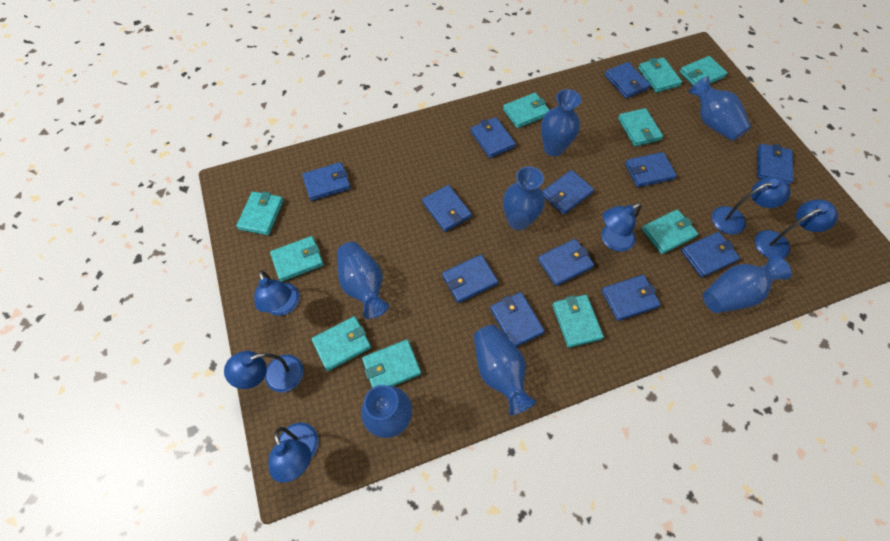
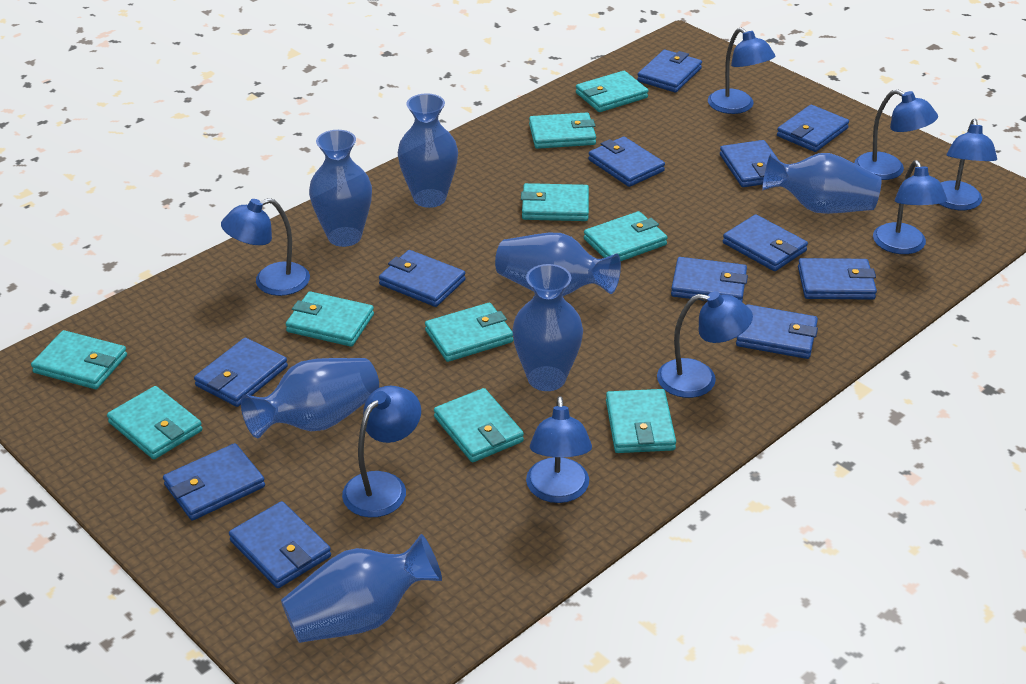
blue lamp: 6 -> 8

